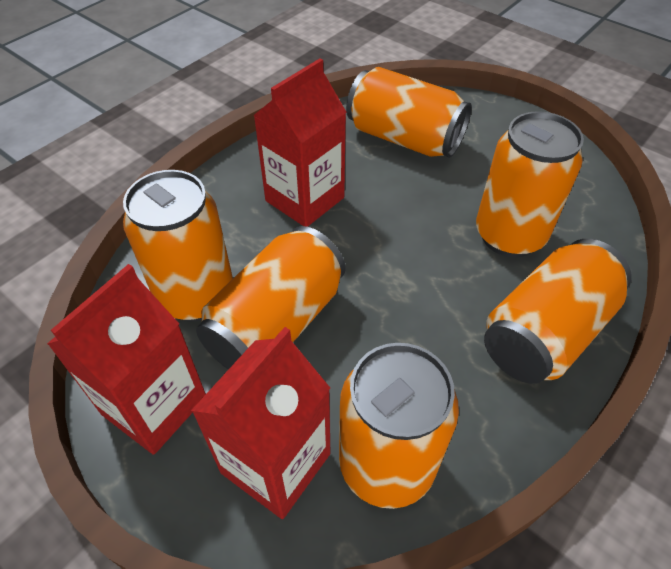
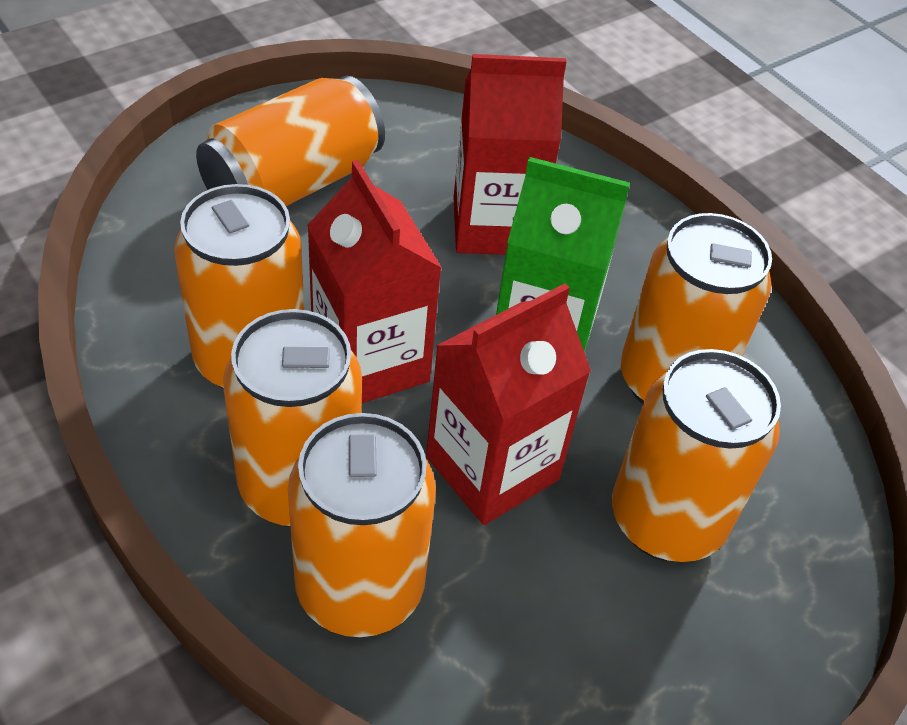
green carton: 0 -> 1

